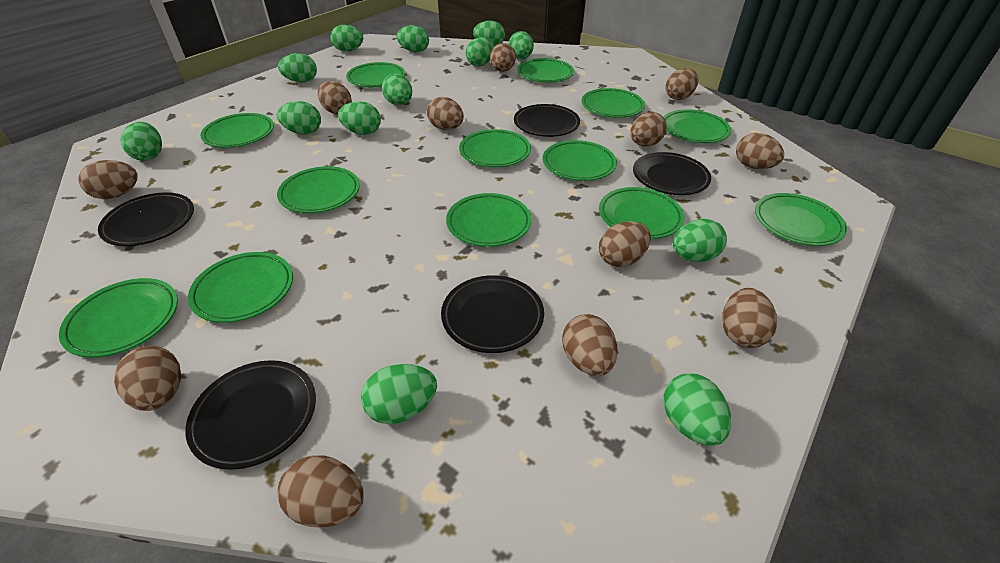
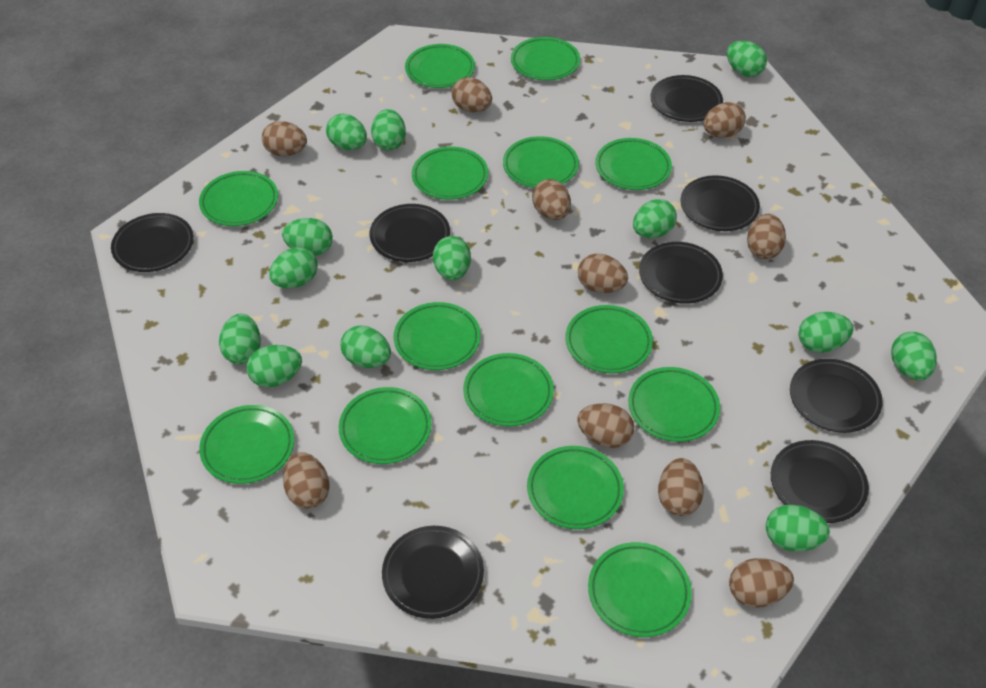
black plate: 5 -> 8
brown egg: 12 -> 10
green plate: 13 -> 14

